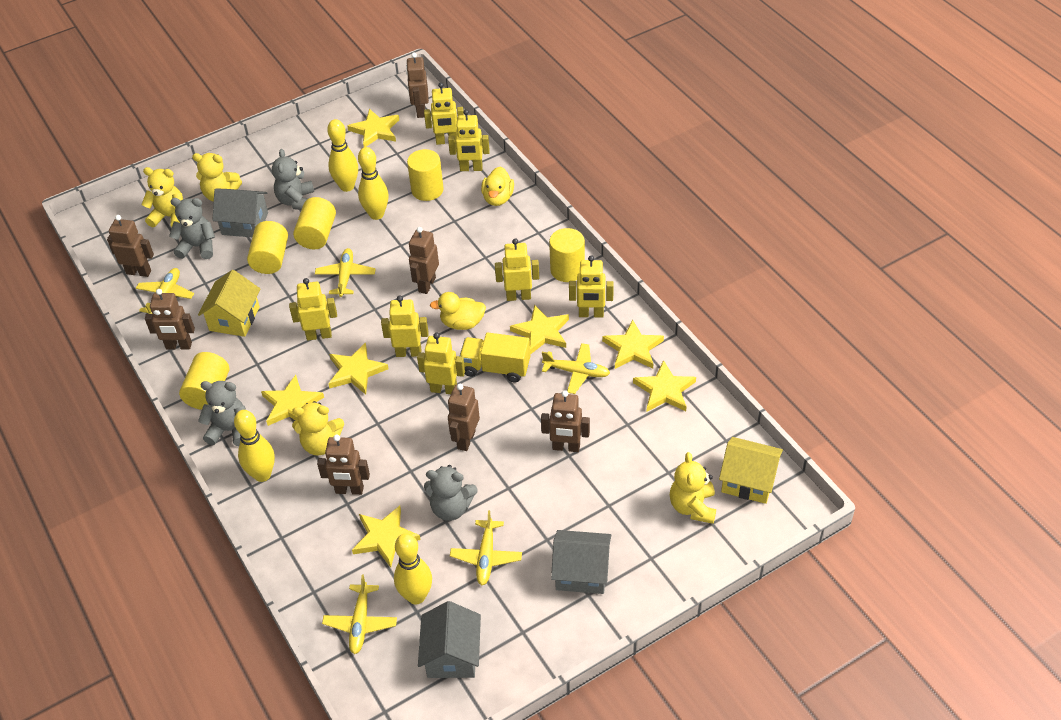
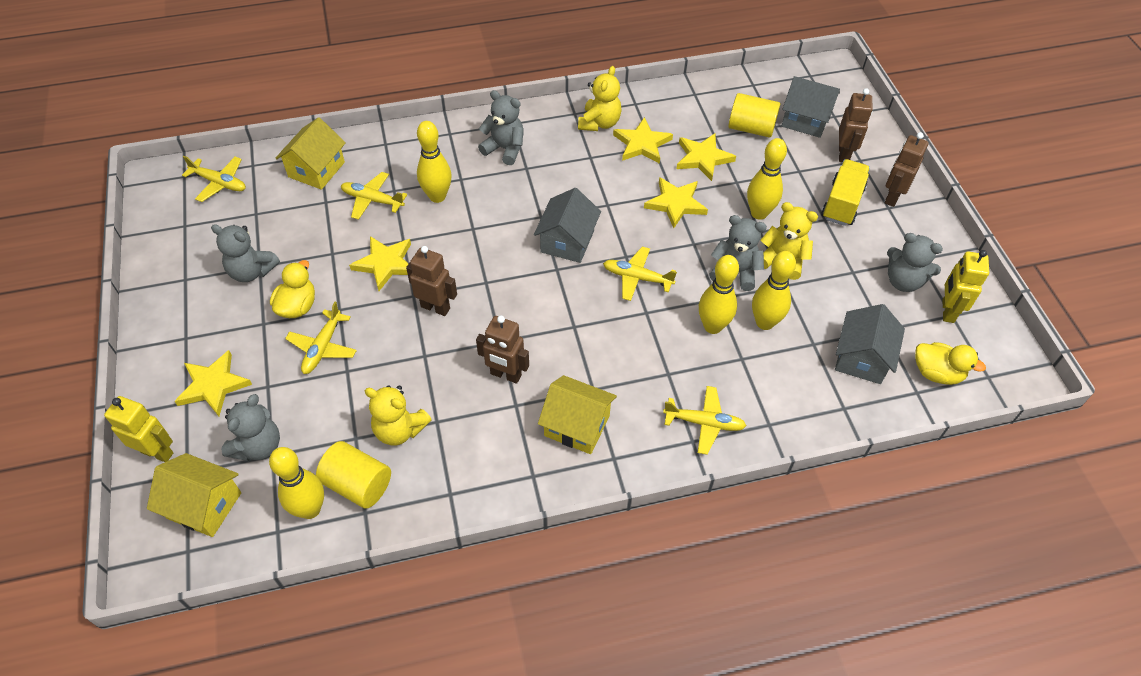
brown robot: 7 -> 4
grey teddy bear: 4 -> 5
yellow bowling pin: 4 -> 5
yellow cylinder: 5 -> 2
yellow house: 2 -> 3
yellow robot: 7 -> 2
yellow star: 7 -> 5
yellow teddy bear: 4 -> 3

